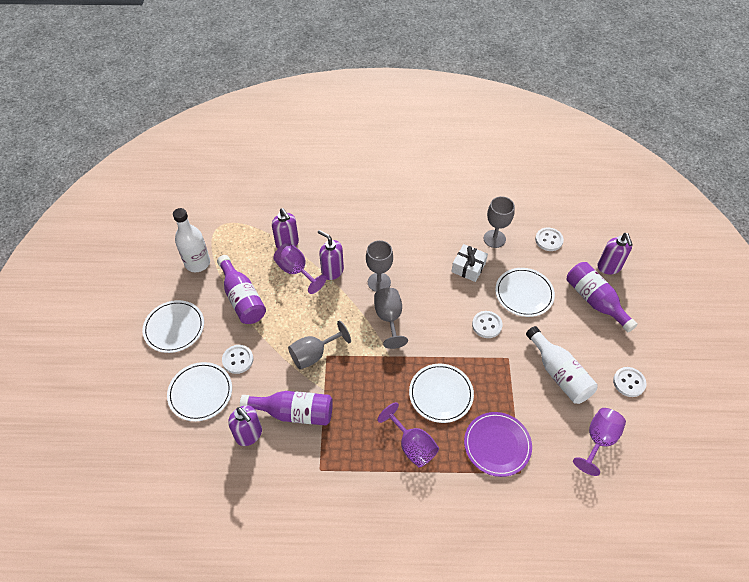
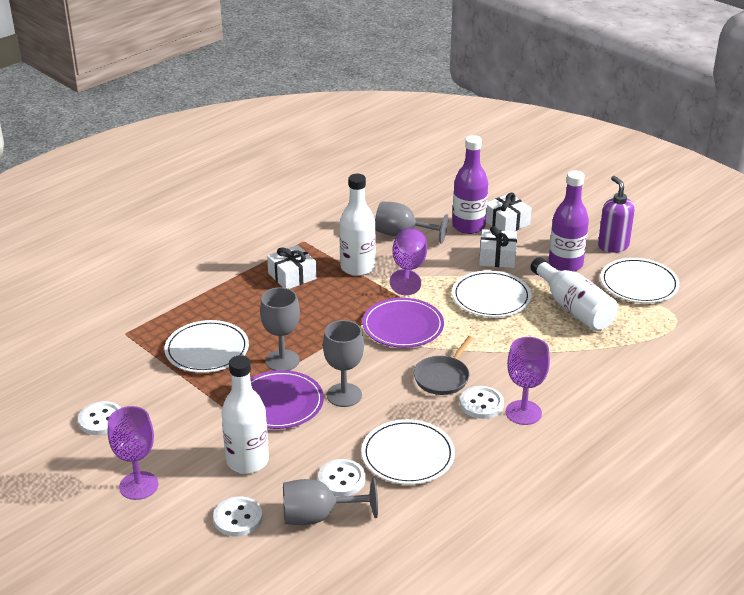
grey pan: 0 -> 1
purple bottle: 3 -> 2
purple plate: 1 -> 2
purple soap dispenser: 4 -> 1
white bottle: 2 -> 3
white gift: 1 -> 3

